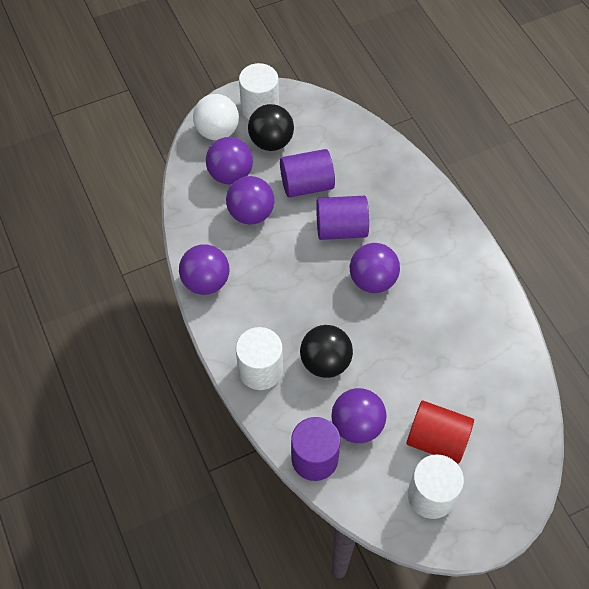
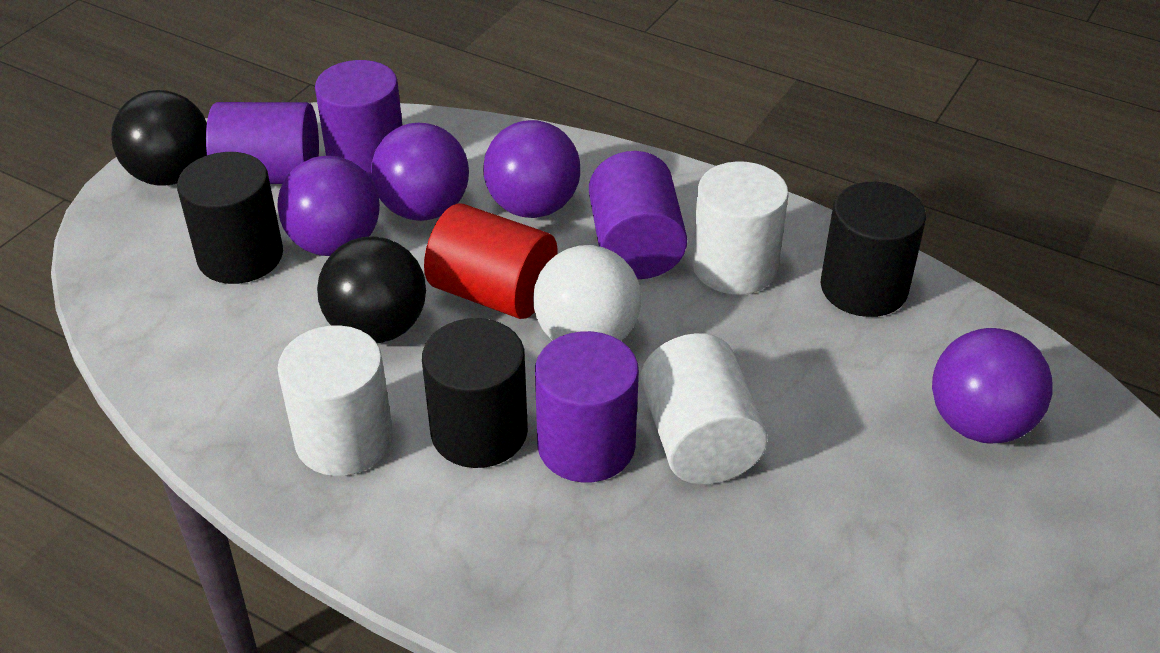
black cylinder: 0 -> 3
purple ball: 5 -> 4
purple cylinder: 3 -> 4

